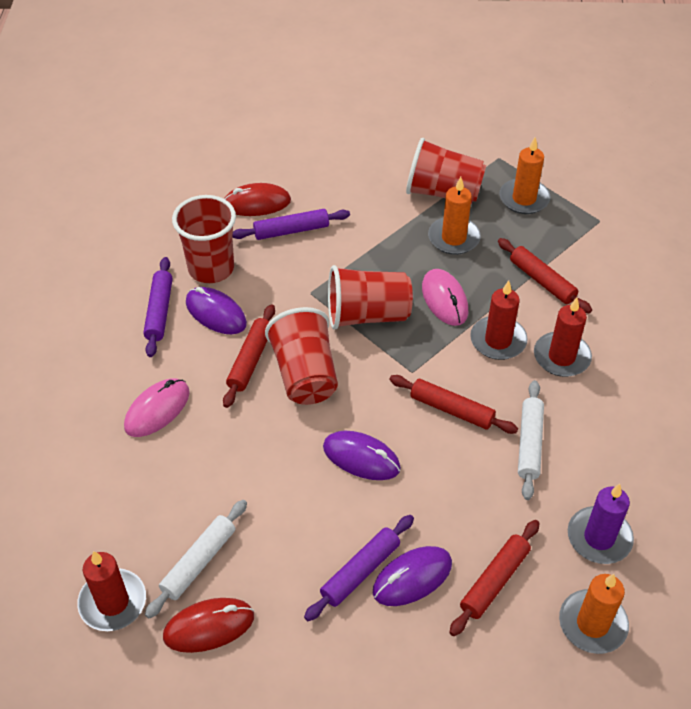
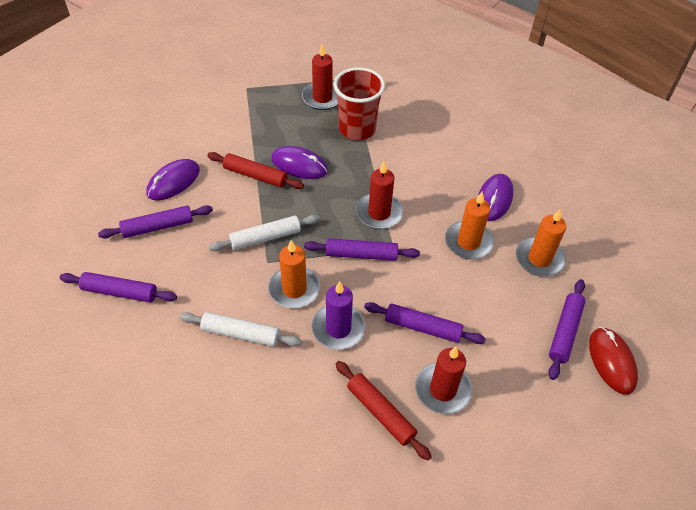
pink mouse: 2 -> 0
purple rolling pin: 3 -> 5
red cup: 4 -> 1
red mouse: 2 -> 1
red rolling pin: 4 -> 2

